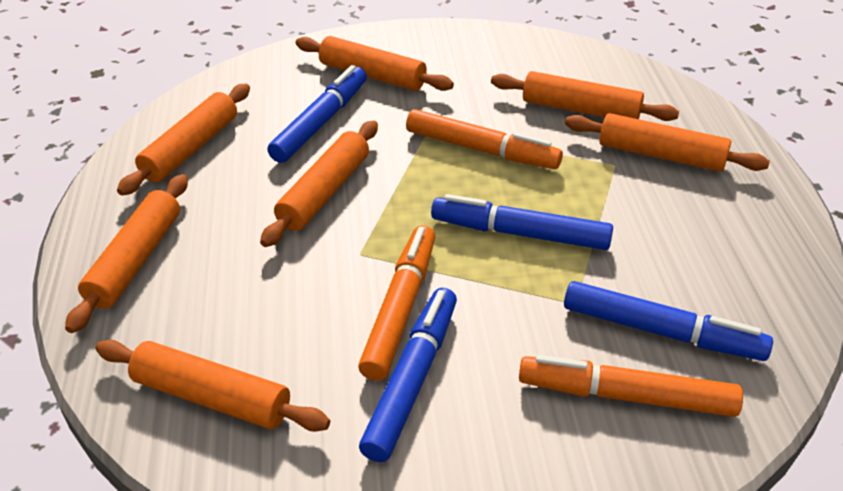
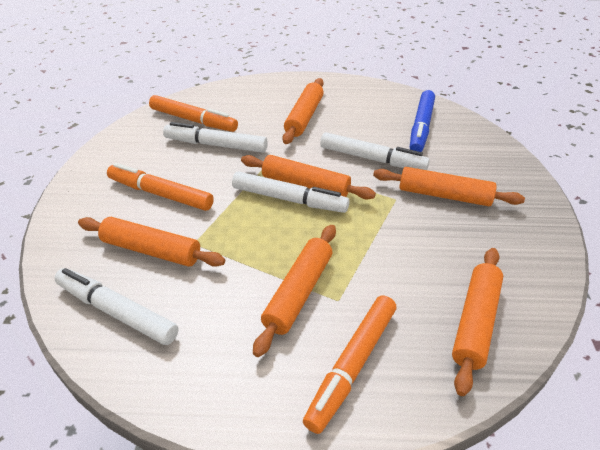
blue marker: 4 -> 1
orange rolling pin: 7 -> 6
white marker: 0 -> 4

